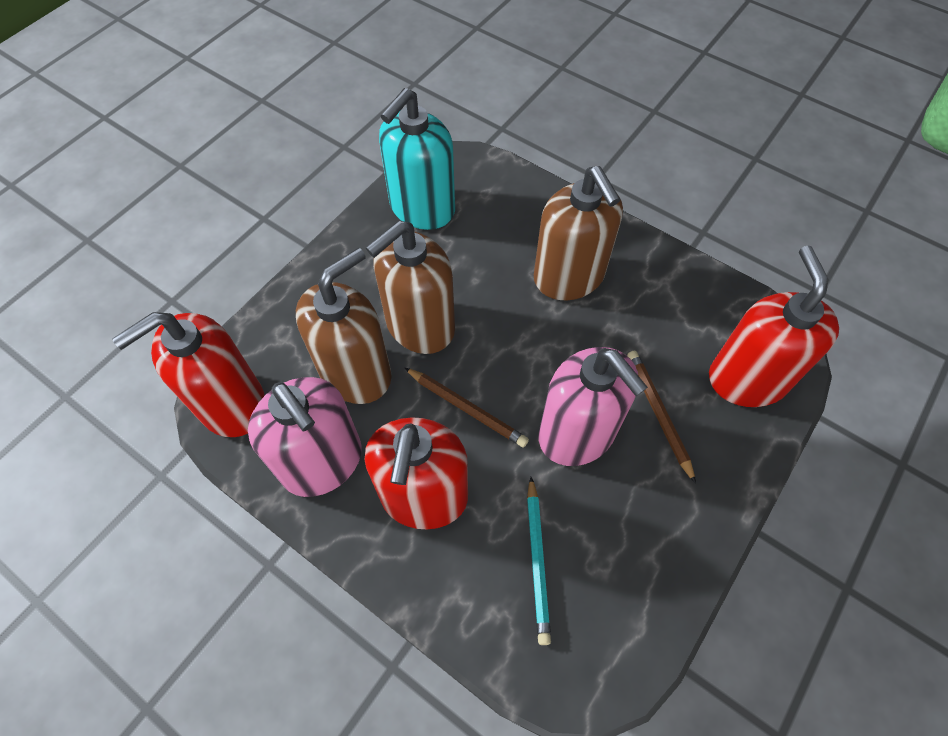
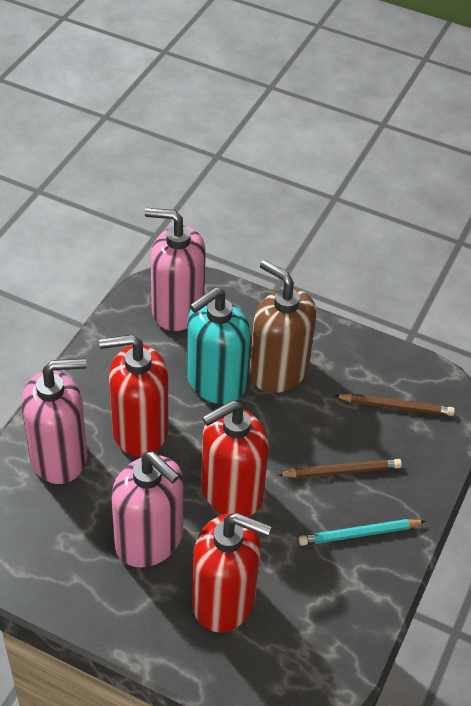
brown soap dispenser: 3 -> 1
pink soap dispenser: 2 -> 3

